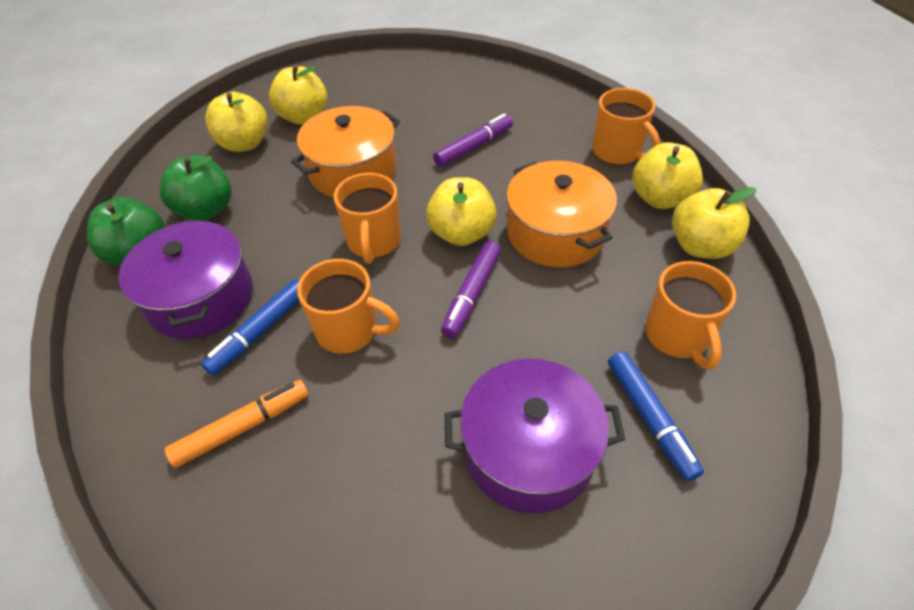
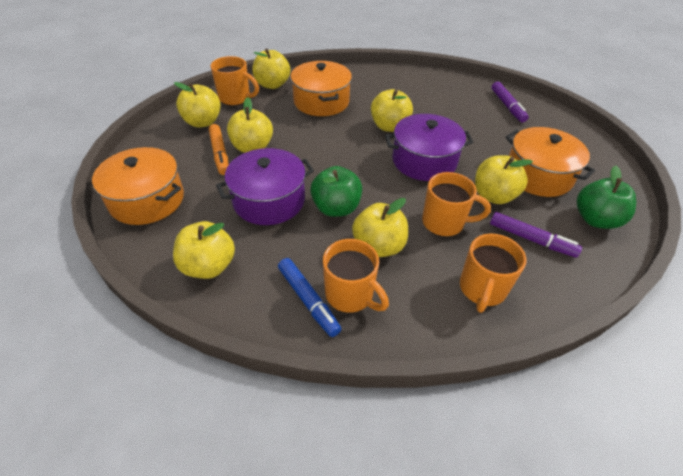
blue marker: 2 -> 1
orange pot: 2 -> 3
yellow apple: 5 -> 7

